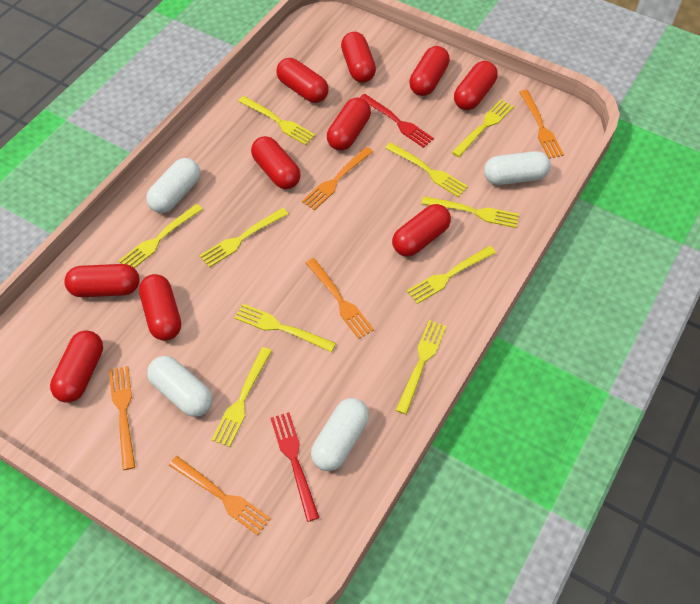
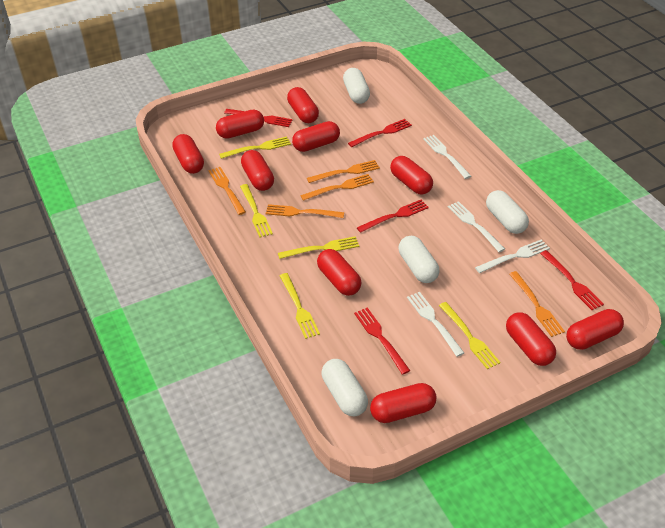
red fork: 2 -> 5
white fork: 0 -> 4
yellow fork: 10 -> 5

